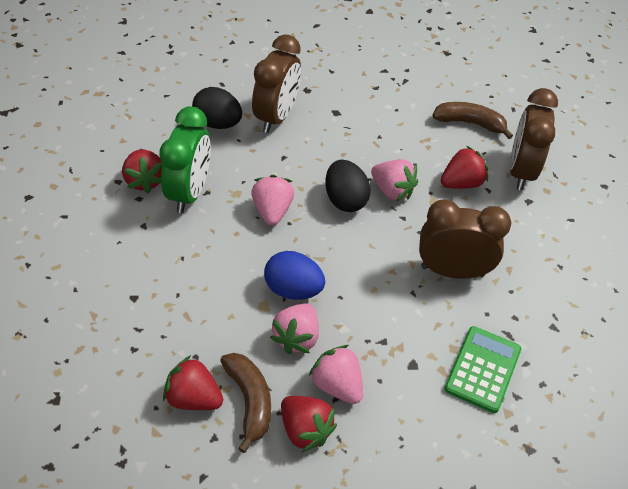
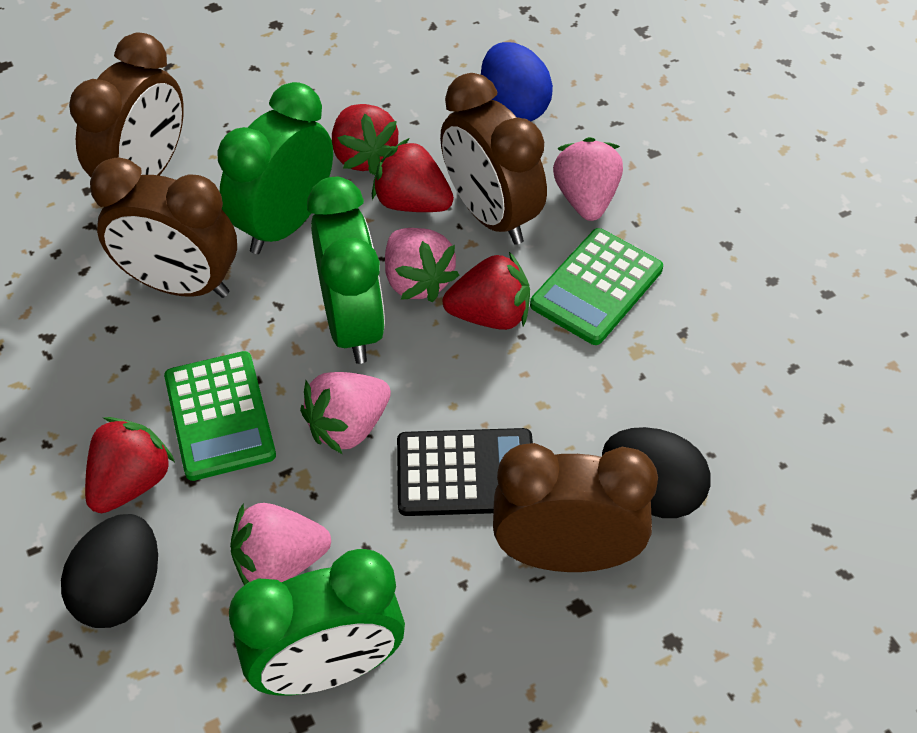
black calculator: 0 -> 1
brown banana: 2 -> 0
brown clock: 3 -> 4
green calculator: 1 -> 2
green clock: 1 -> 3

